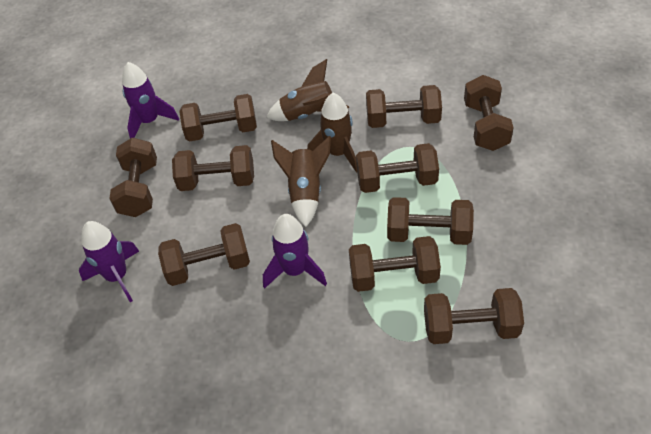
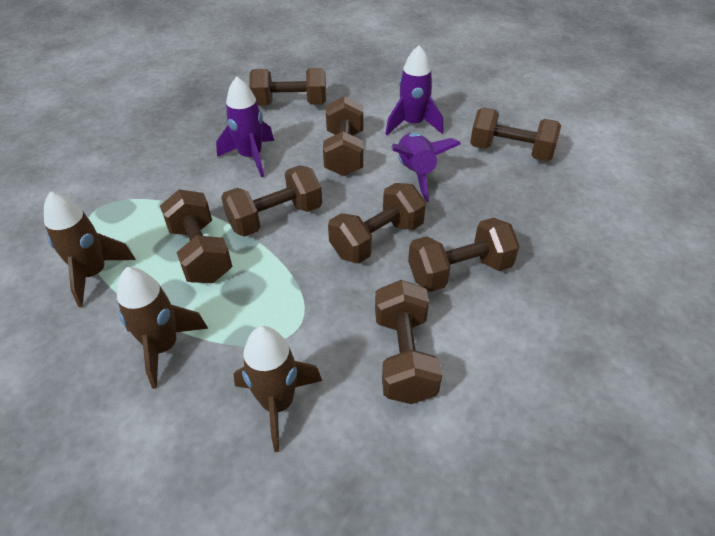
brown dumbbell: 10 -> 8

